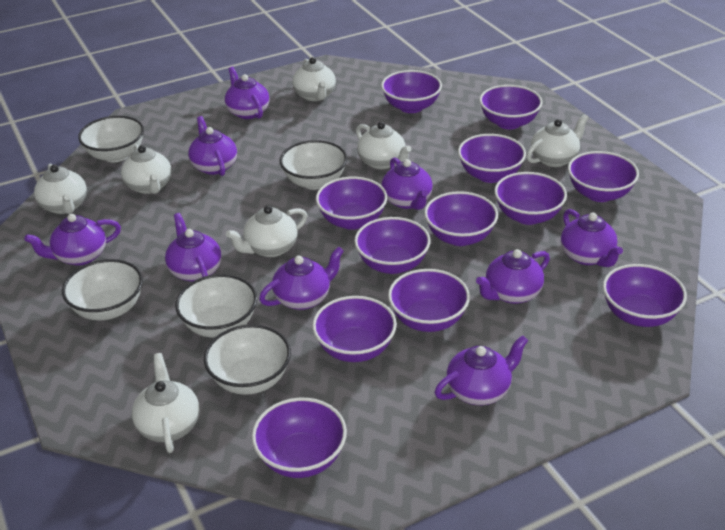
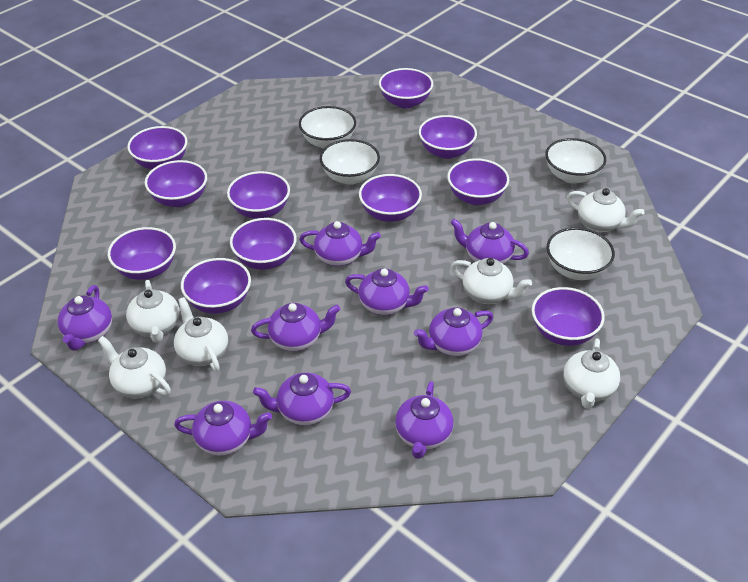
purple bowl: 12 -> 11
white bowl: 5 -> 4
white teapot: 7 -> 6

